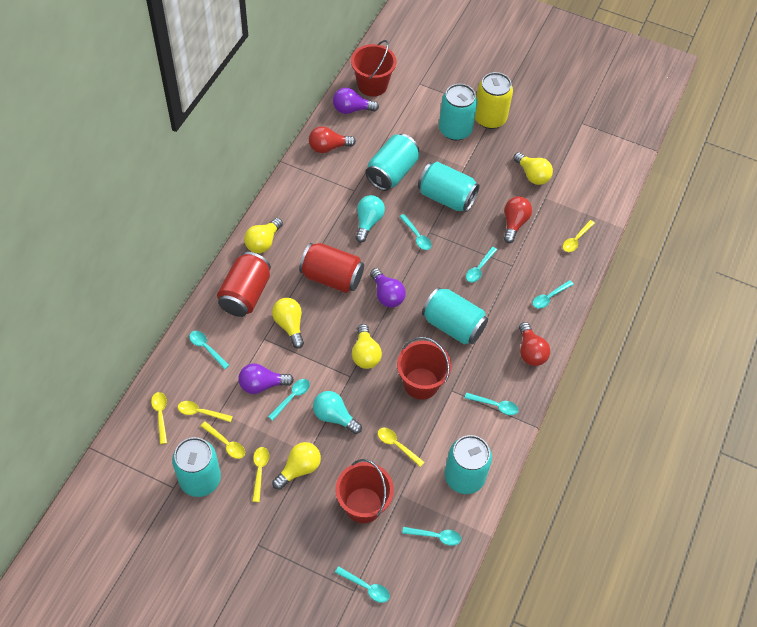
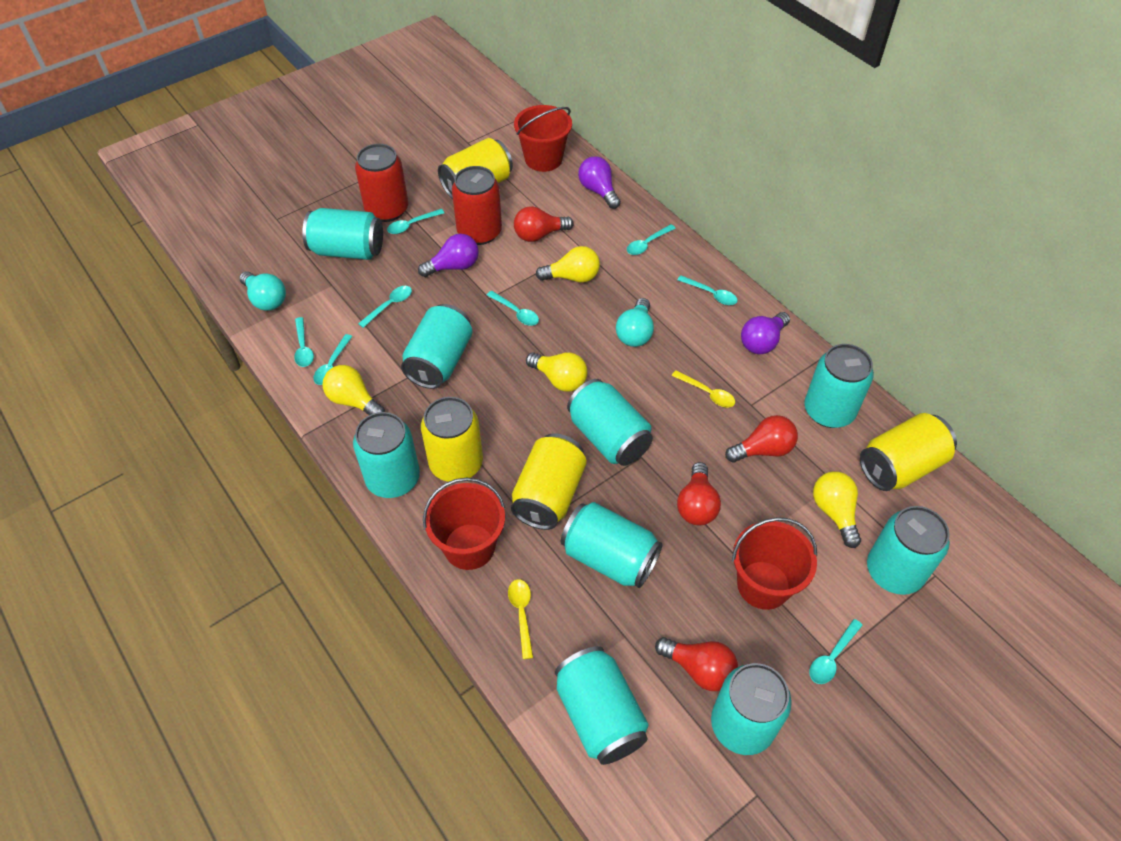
red light bulb: 3 -> 4
turquoise can: 6 -> 9
yellow can: 1 -> 4
yellow light bulb: 5 -> 4
yellow spoon: 6 -> 2

